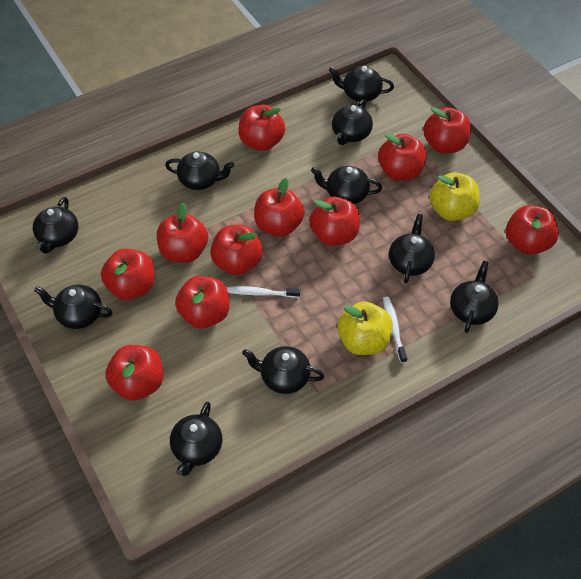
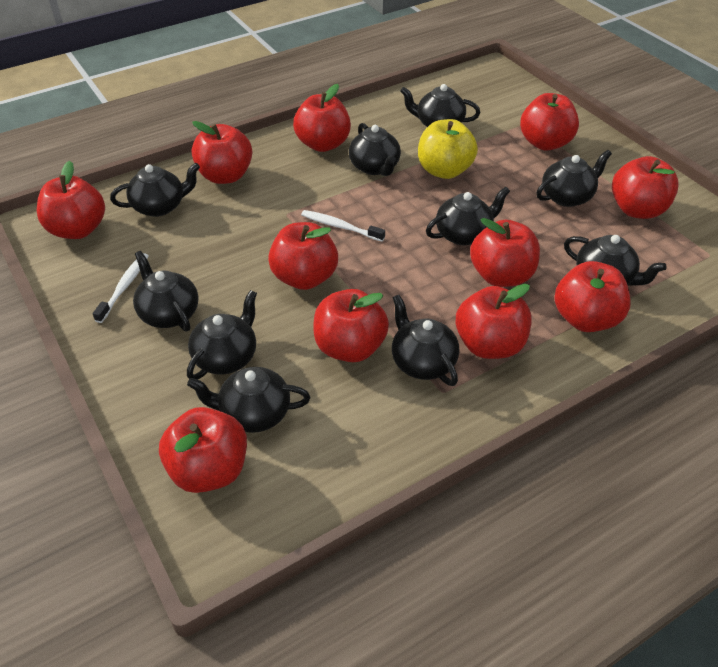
yellow apple: 2 -> 1

